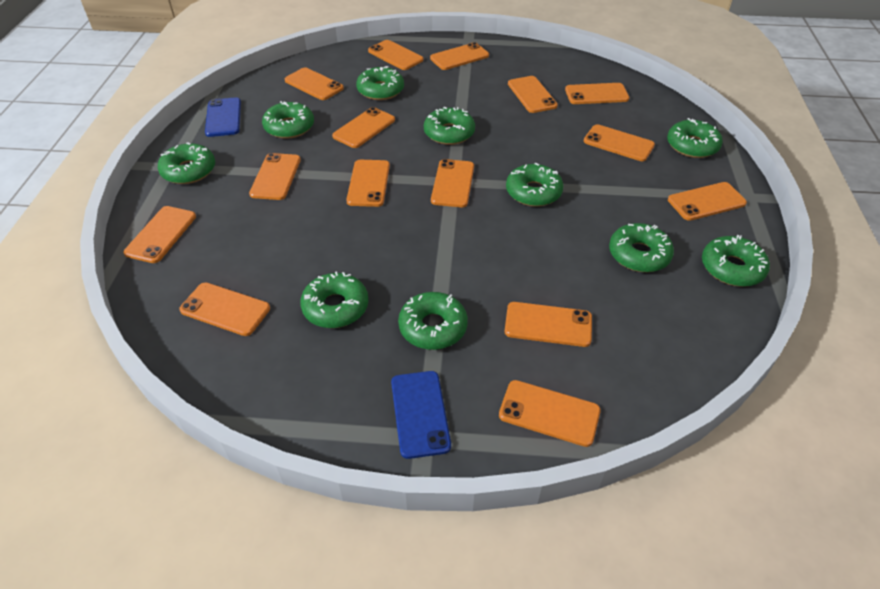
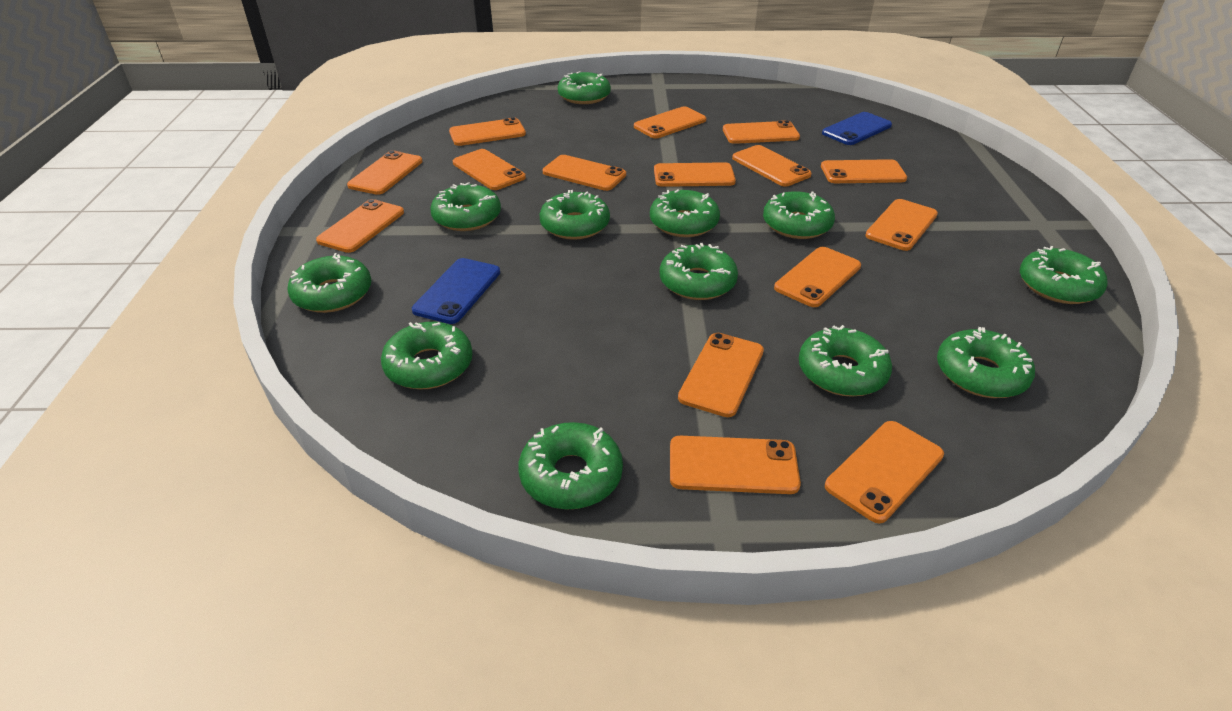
green donut: 10 -> 12

